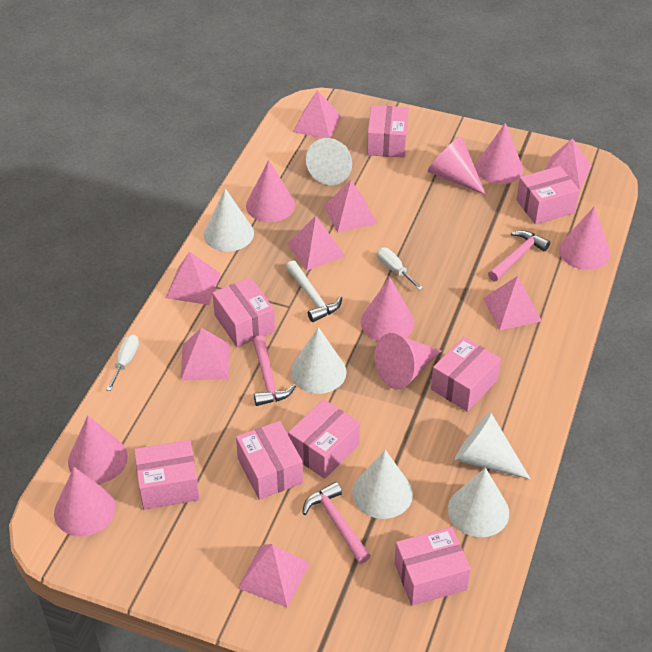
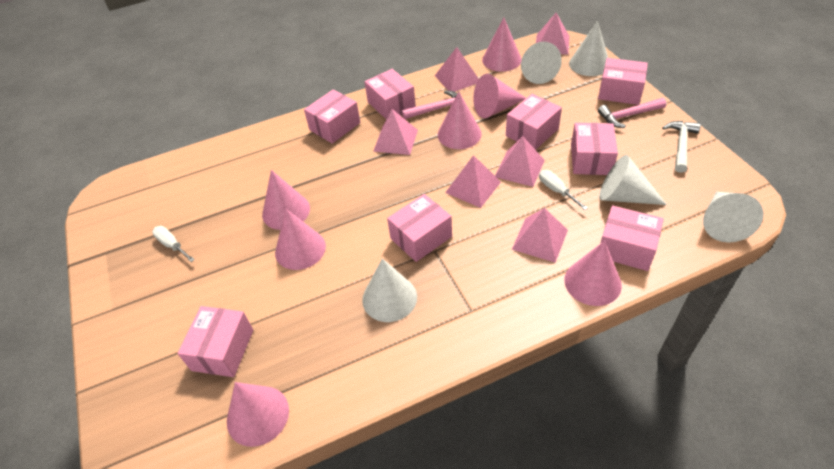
pink cone: 8 -> 7
pink hammer: 3 -> 2
pink pyramid: 8 -> 6
white cone: 6 -> 5

